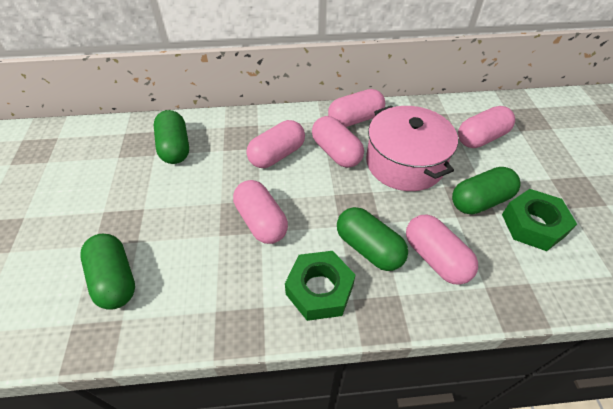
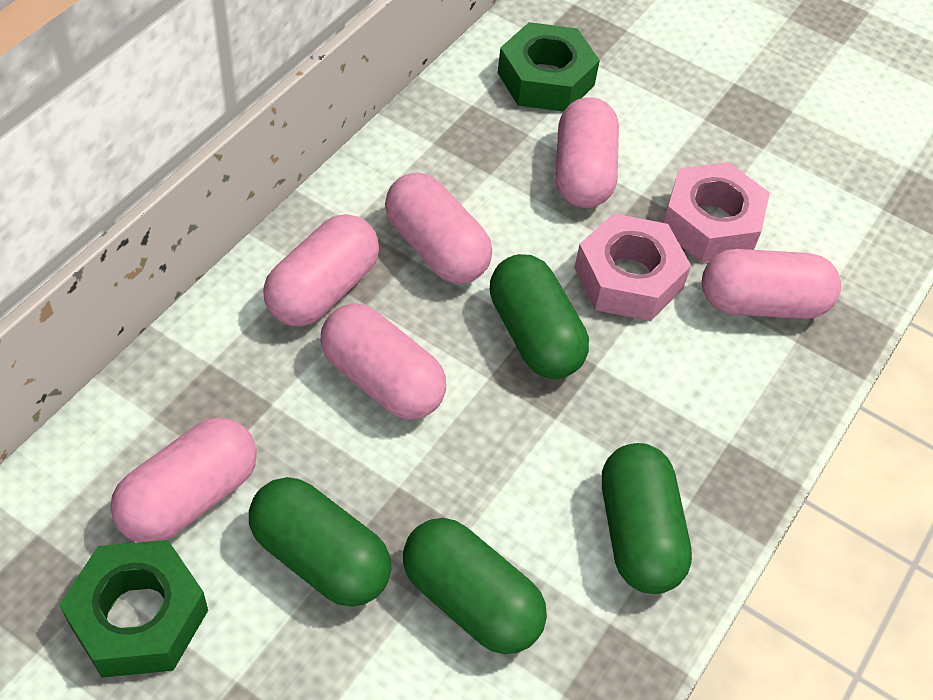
pink nut: 0 -> 2
pink pot: 1 -> 0

